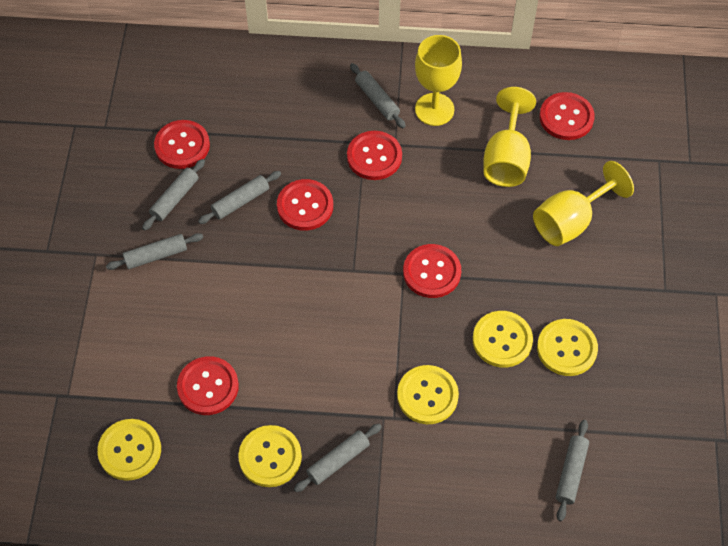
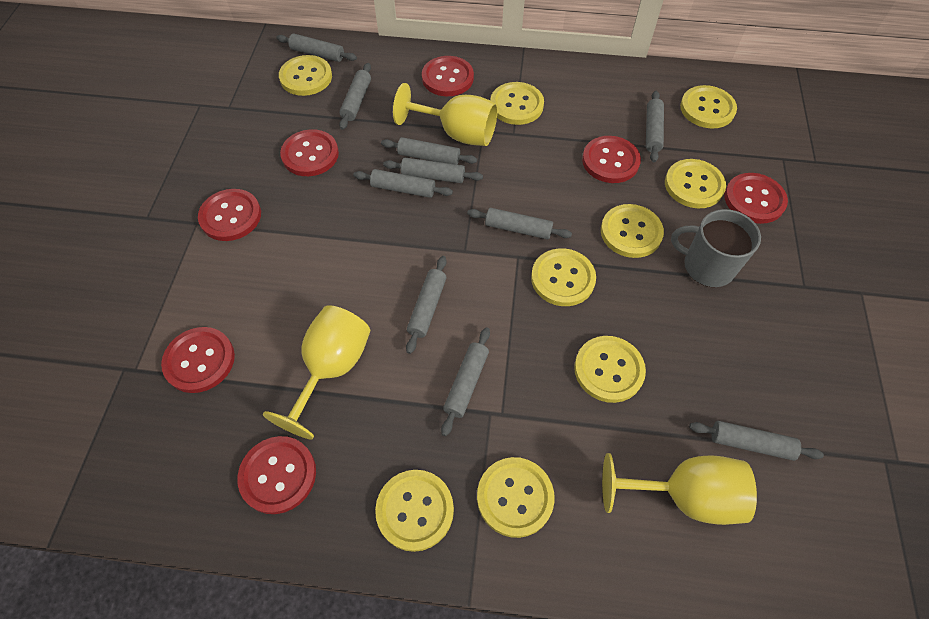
grey mug: 0 -> 1
grey rolling pin: 6 -> 10
red button: 6 -> 7
yellow button: 5 -> 9

